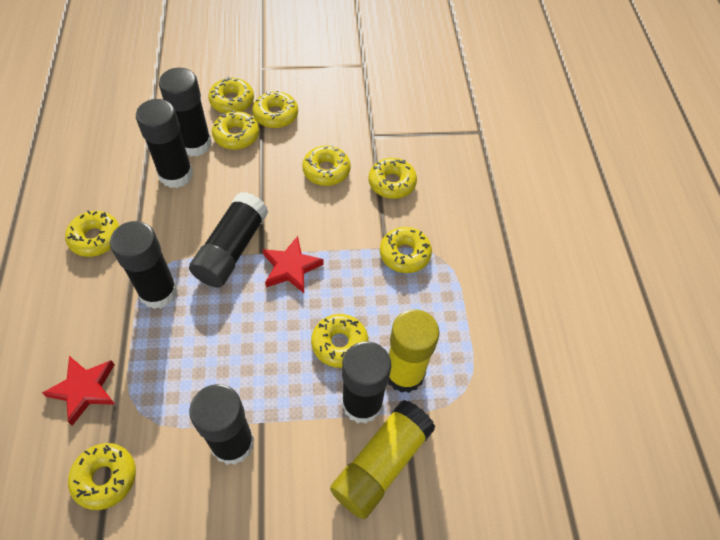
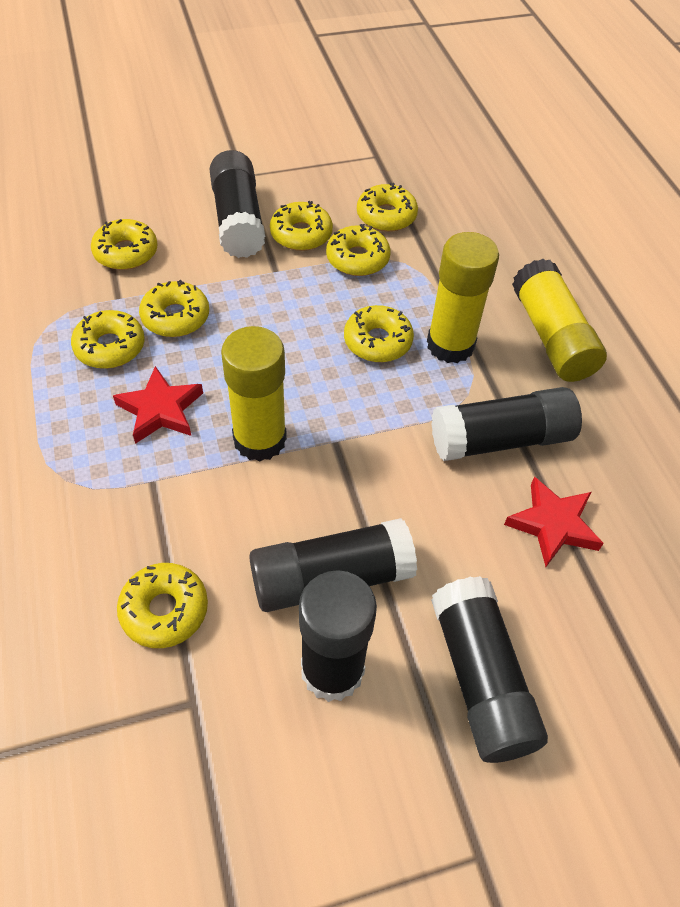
black glue stick: 6 -> 5
yellow donut: 9 -> 8
yellow glue stick: 2 -> 3

